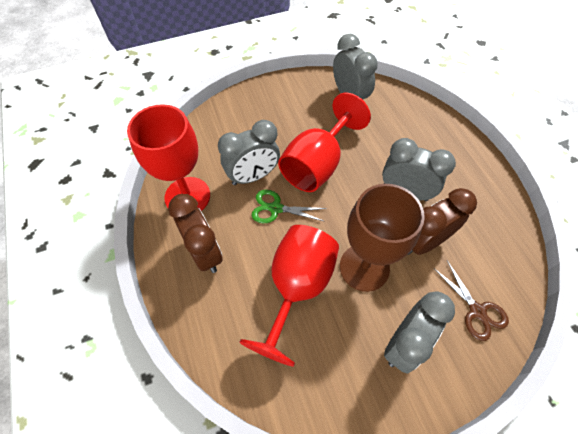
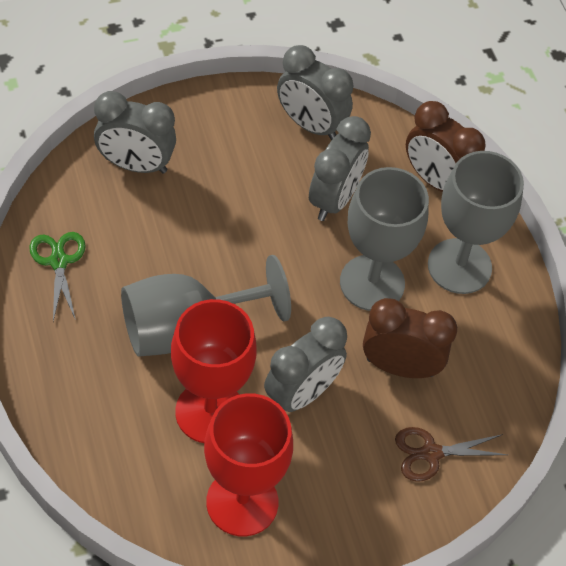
brown goblet: 1 -> 0
grey goblet: 0 -> 3
red goblet: 3 -> 2

